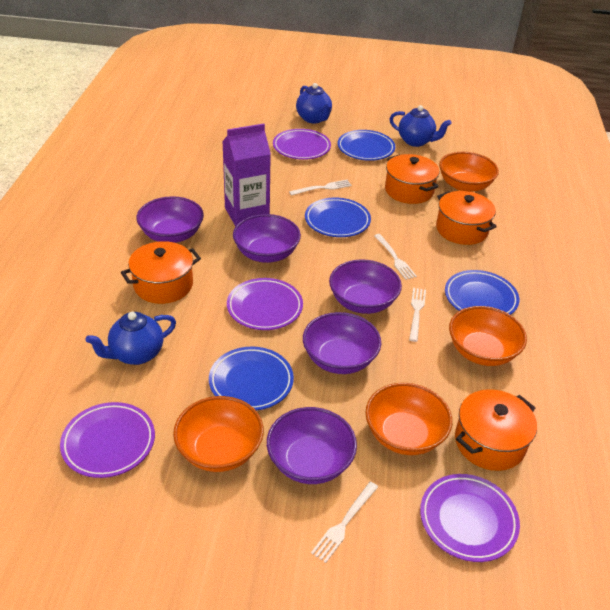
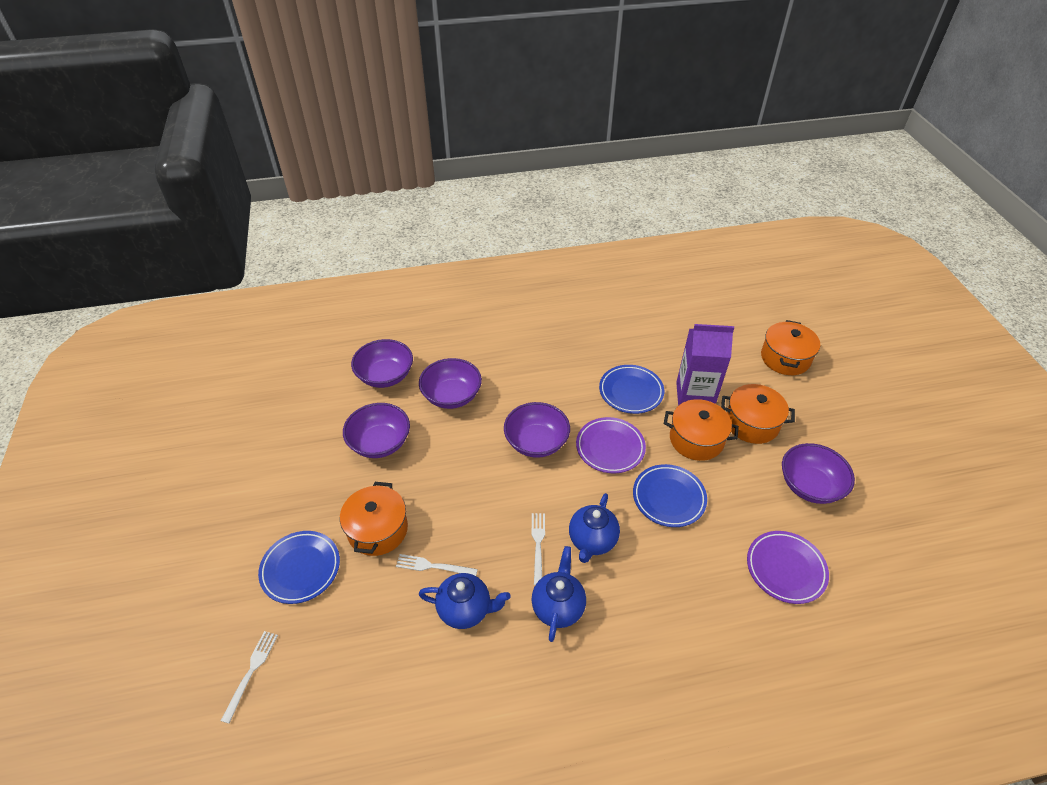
blue plate: 4 -> 3
orange bowl: 4 -> 0
purple plate: 4 -> 2
white fork: 4 -> 3

